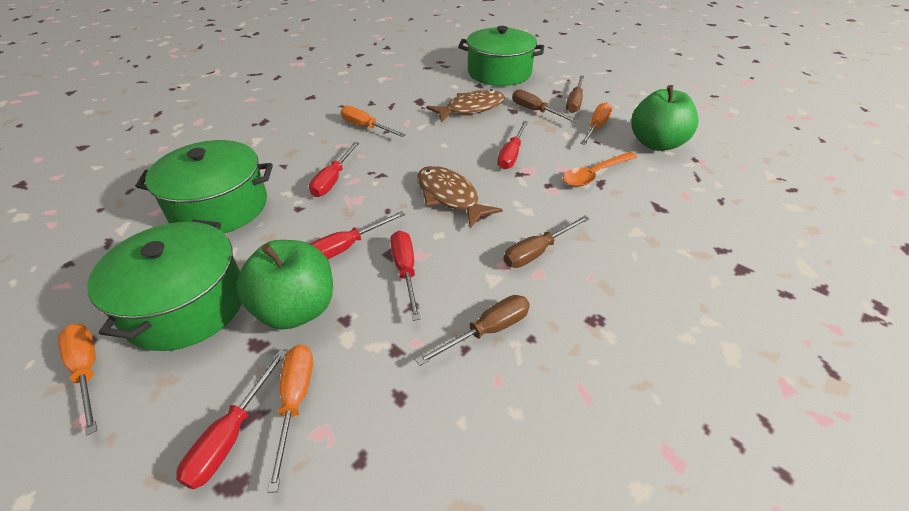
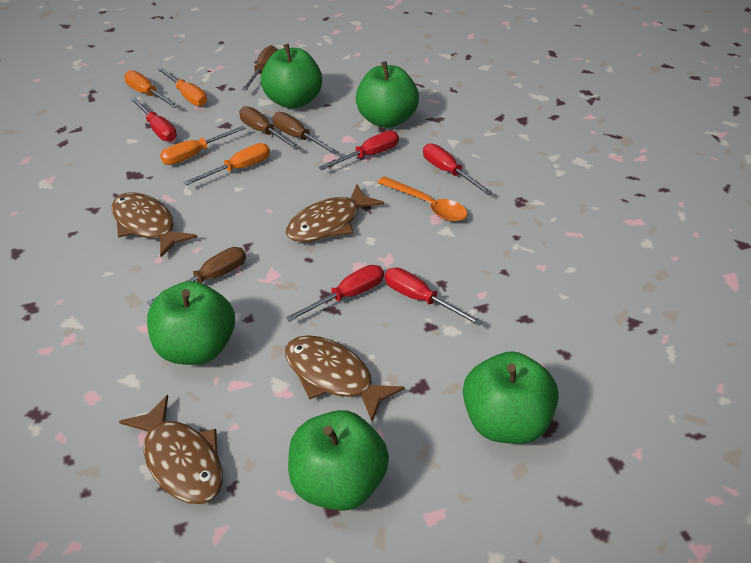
brown fish: 2 -> 4
green apple: 2 -> 5
green pot: 3 -> 0

